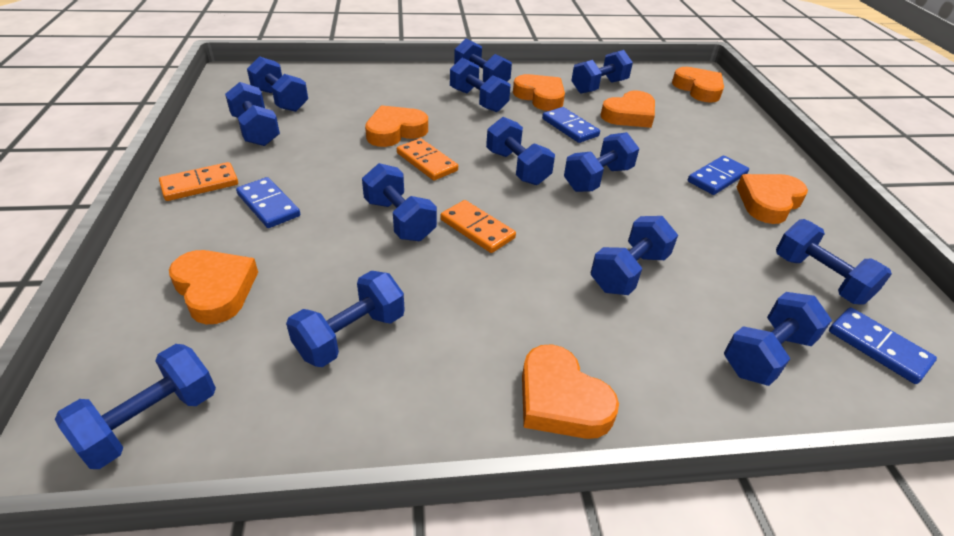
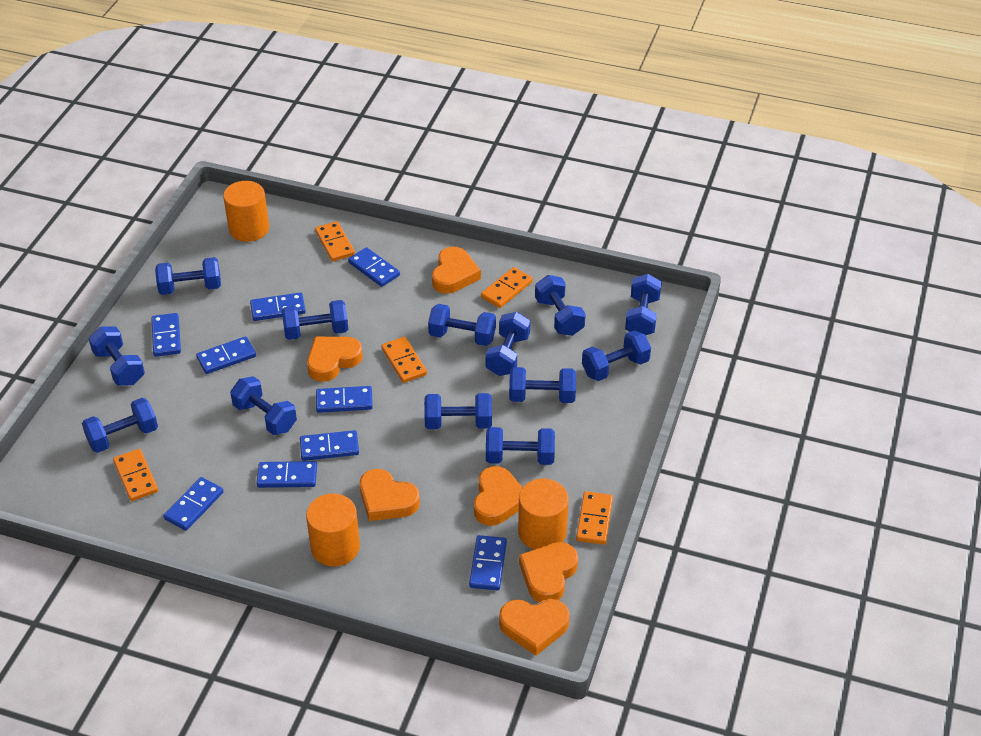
blue domino: 4 -> 9
orange cylinder: 0 -> 3
orange domino: 3 -> 5
orange heart: 7 -> 6

